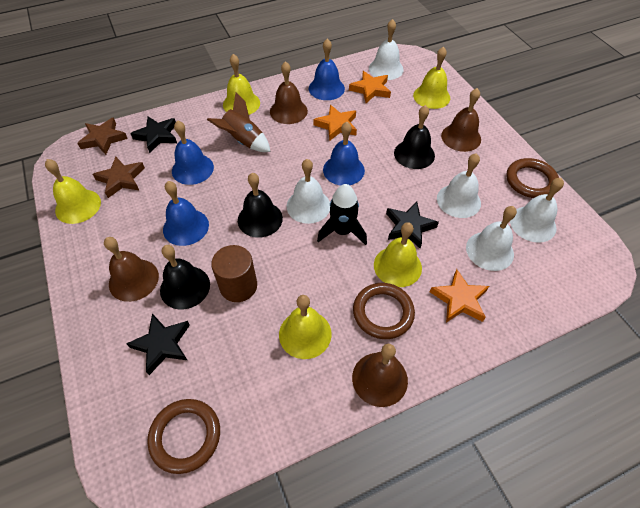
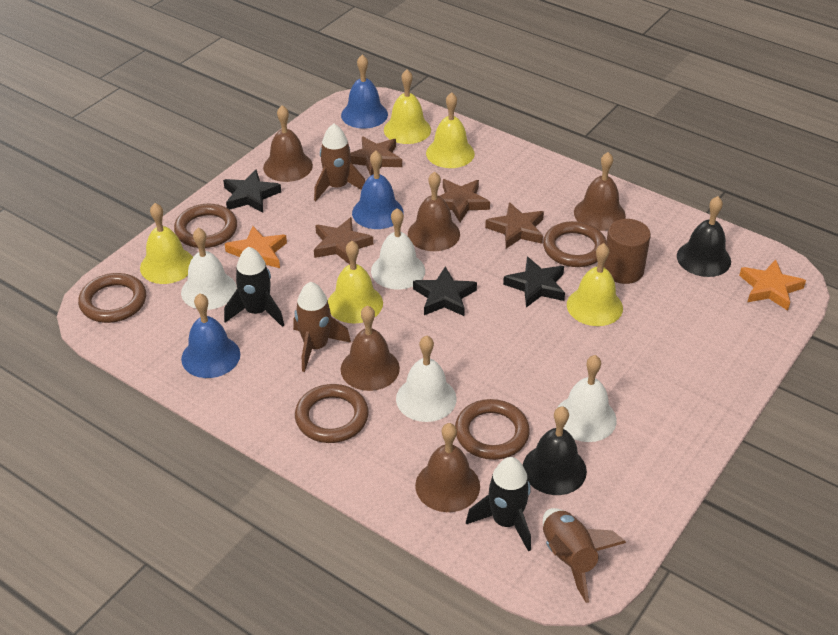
black bell: 3 -> 2
black rocket: 1 -> 2
blue bell: 4 -> 3
brown bell: 4 -> 5
brown ring: 3 -> 5
brown rocket: 1 -> 3
brown star: 2 -> 4
orange star: 3 -> 2
white bell: 5 -> 4

